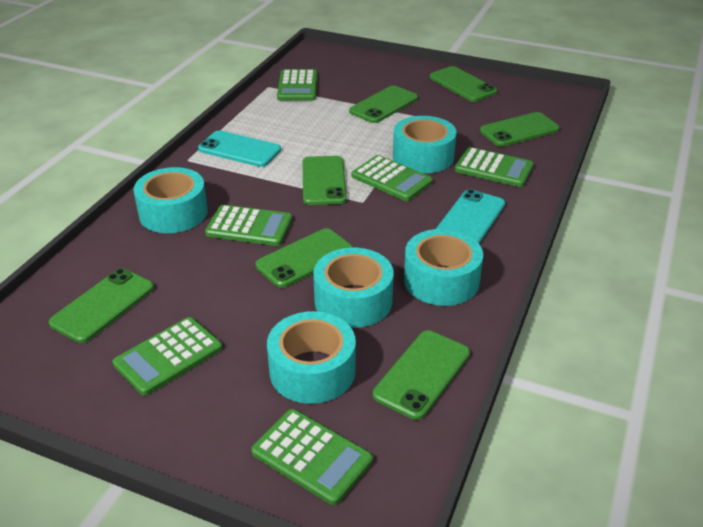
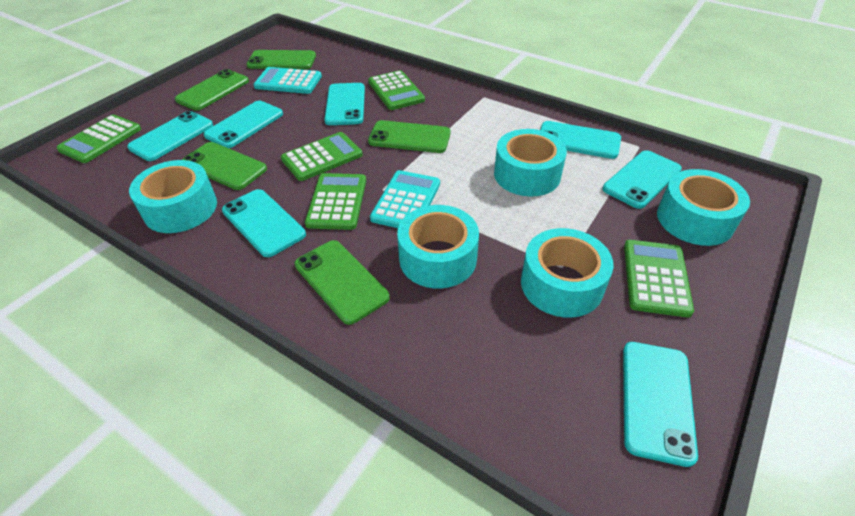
green calculator: 6 -> 5
green phone: 7 -> 5
turquoise calculator: 0 -> 2
turquoise phone: 2 -> 7

